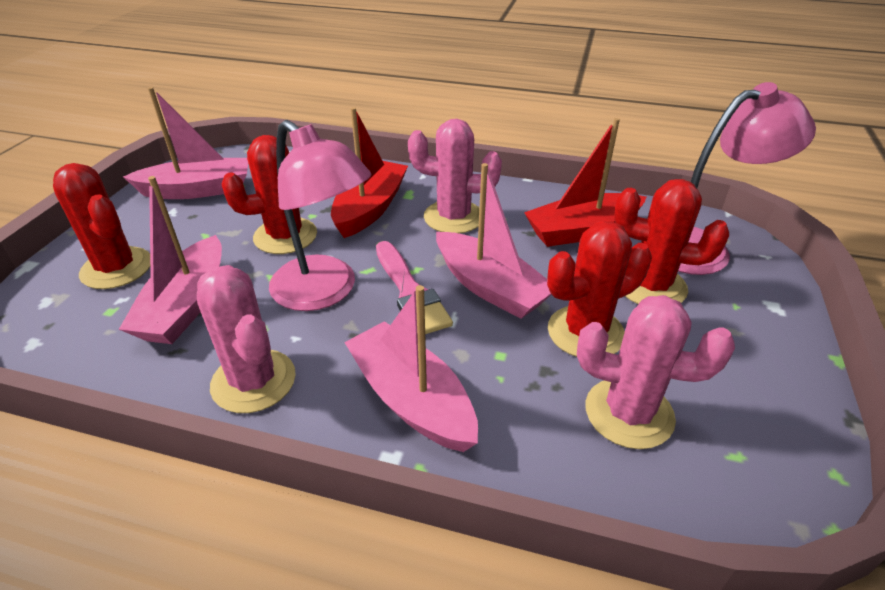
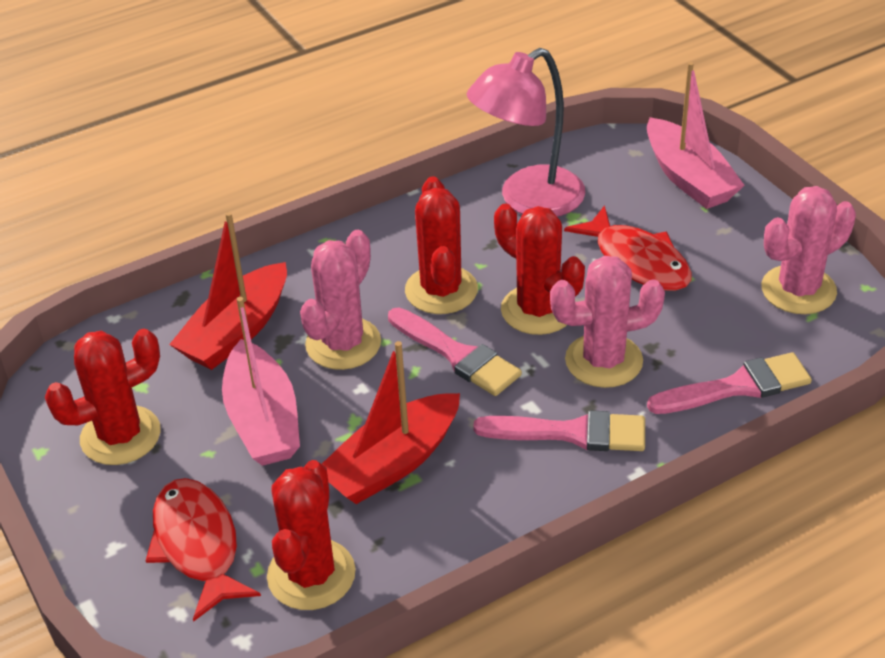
pink boat: 4 -> 2
pink brush: 1 -> 3
pink lamp: 2 -> 1
red fish: 0 -> 2

